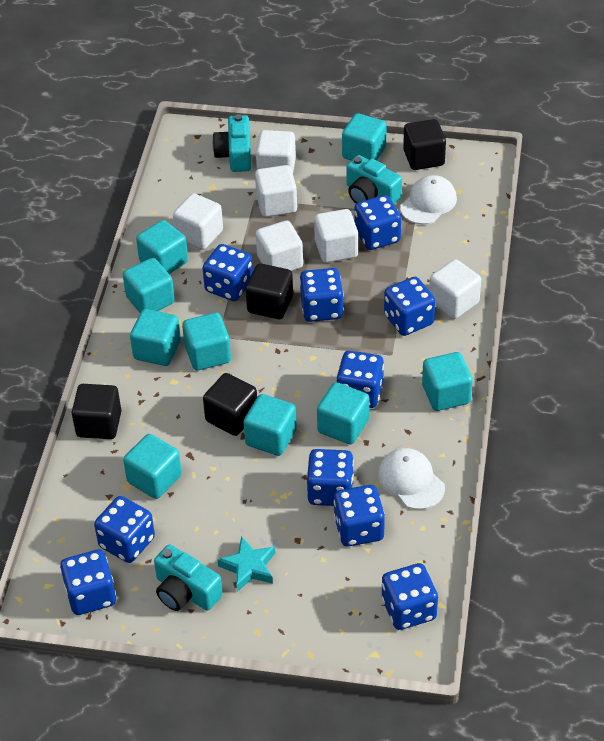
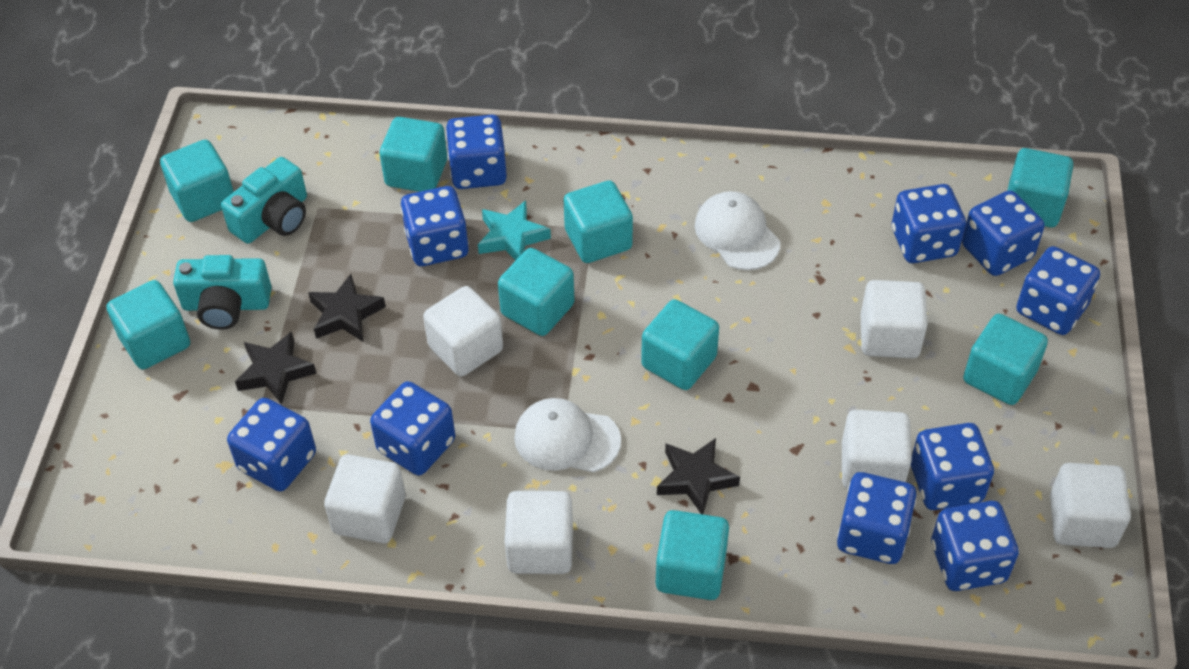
black cube: 4 -> 0
black star: 0 -> 3
turquoise camera: 3 -> 2

